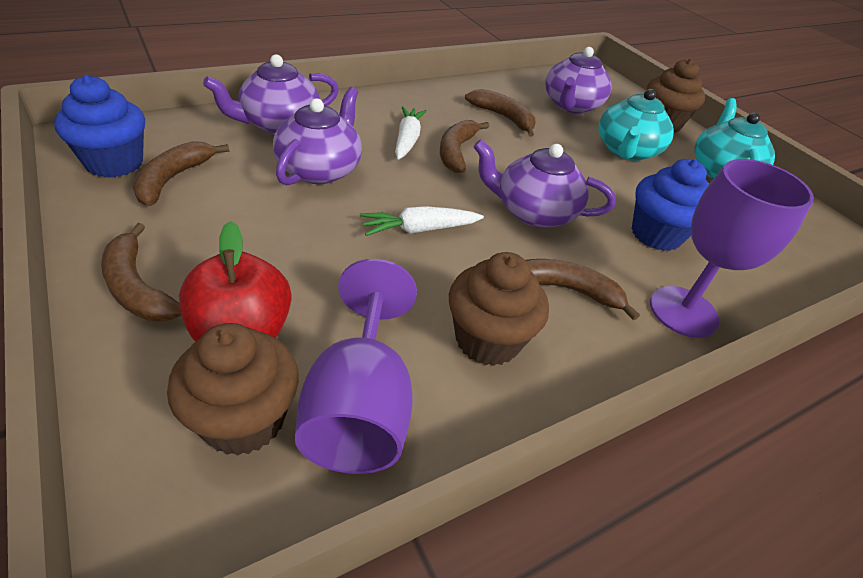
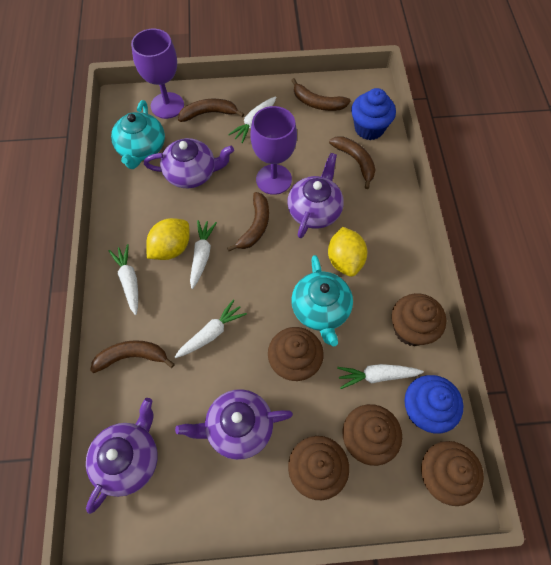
brown cupcake: 3 -> 5
red apple: 1 -> 0
white carrot: 2 -> 5
yellow lemon: 0 -> 2

